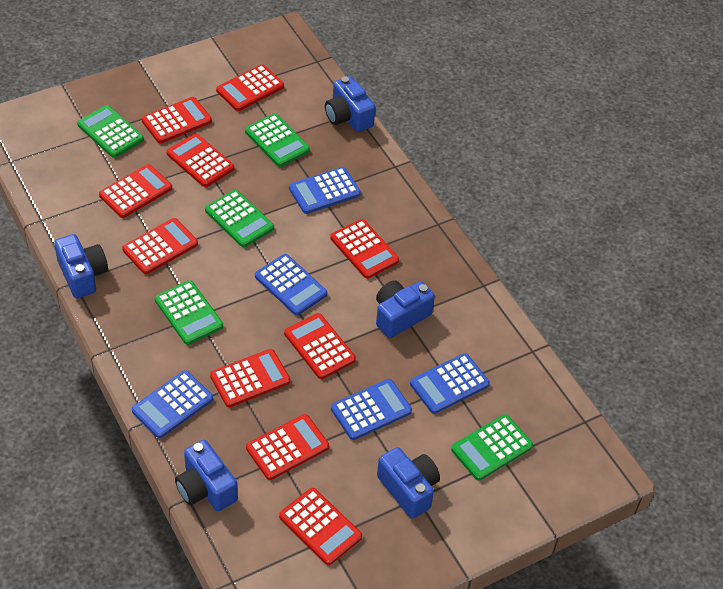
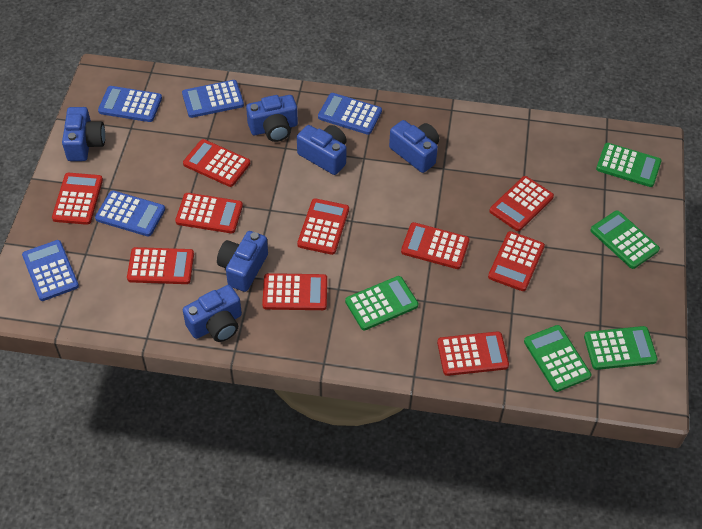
blue camera: 5 -> 6

